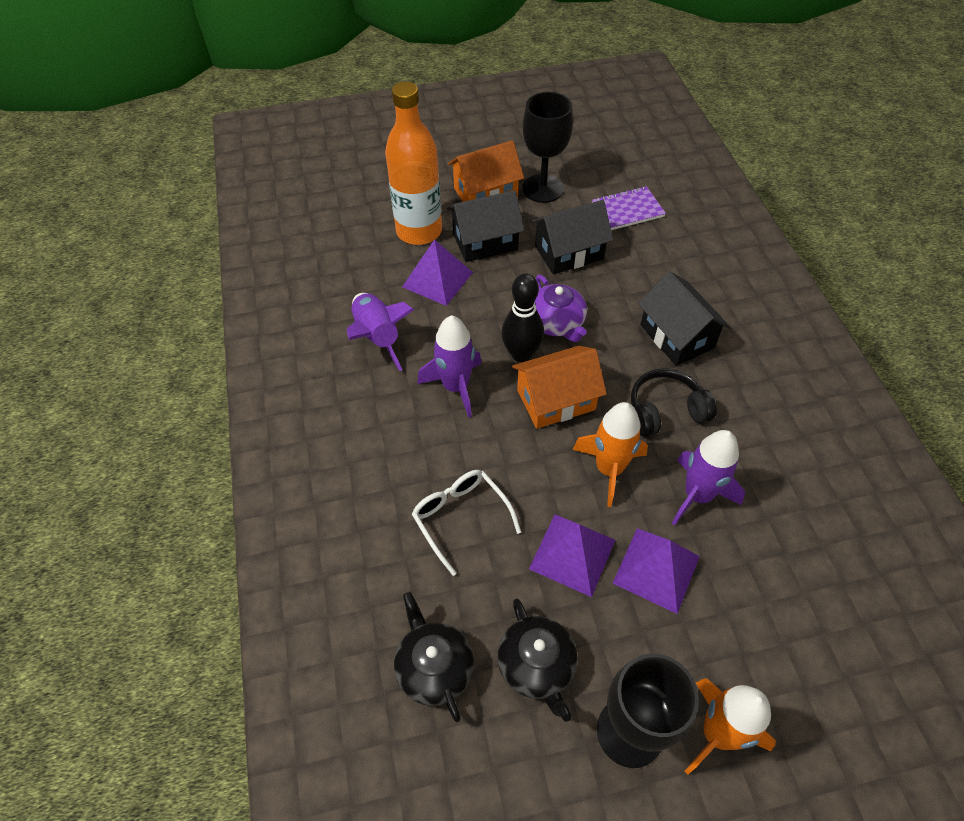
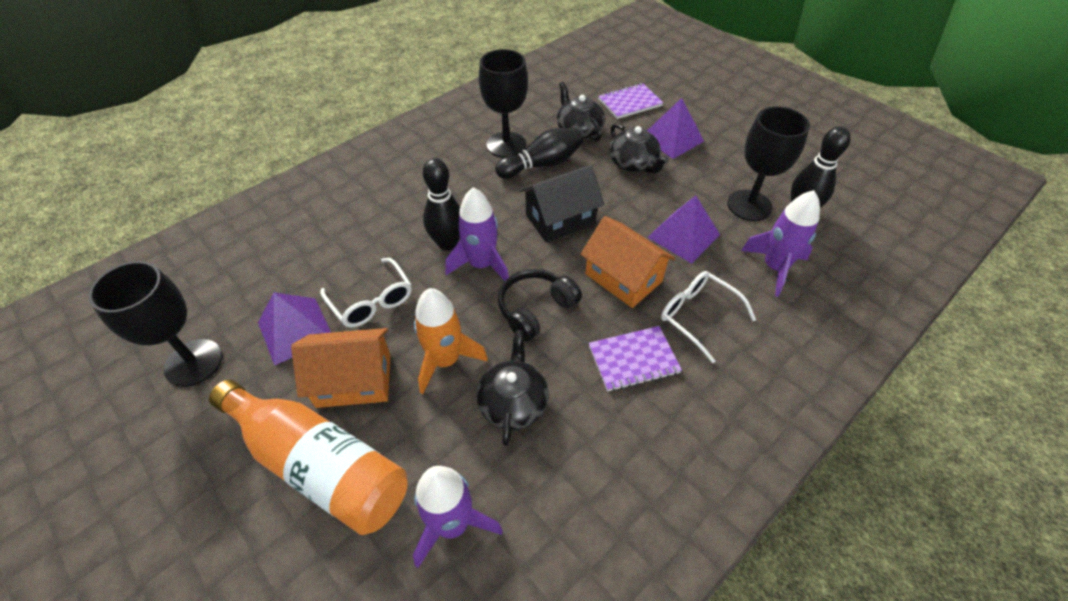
black bowling pin: 1 -> 3
black goblet: 2 -> 3
black house: 3 -> 1
black teapot: 2 -> 3
orange rocket: 2 -> 1
purple notebook: 1 -> 2
purple teapot: 1 -> 0
white glasses: 1 -> 2

